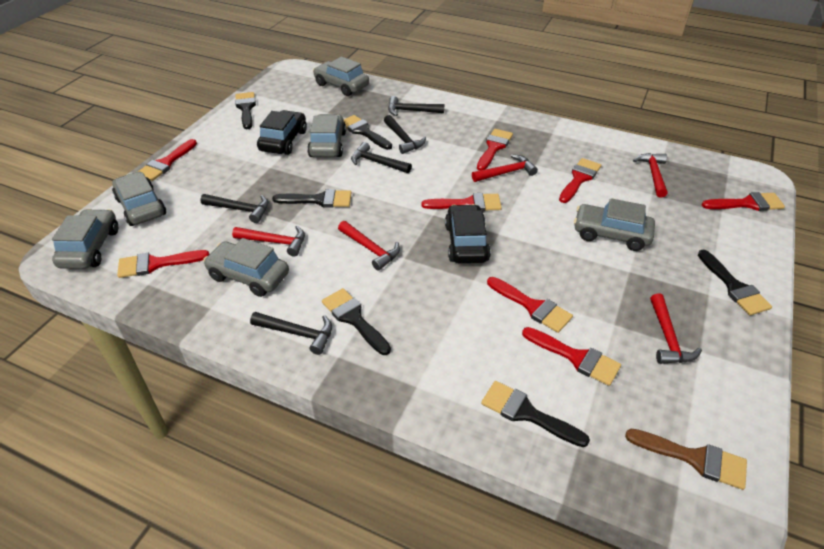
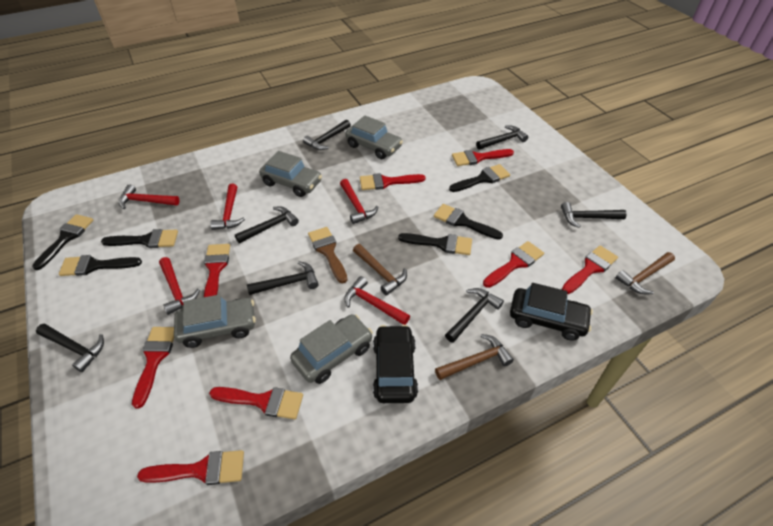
black hammer: 5 -> 7
brown hammer: 0 -> 3
grey car: 6 -> 4

